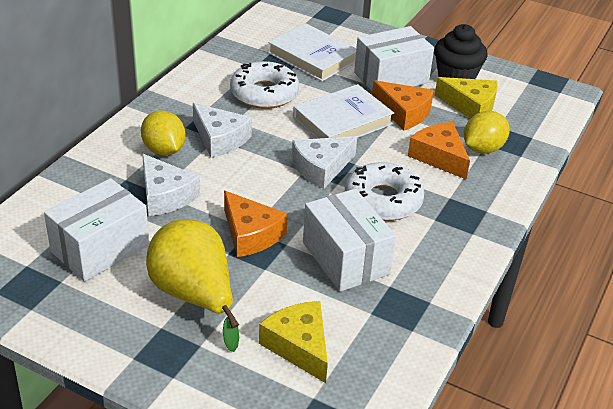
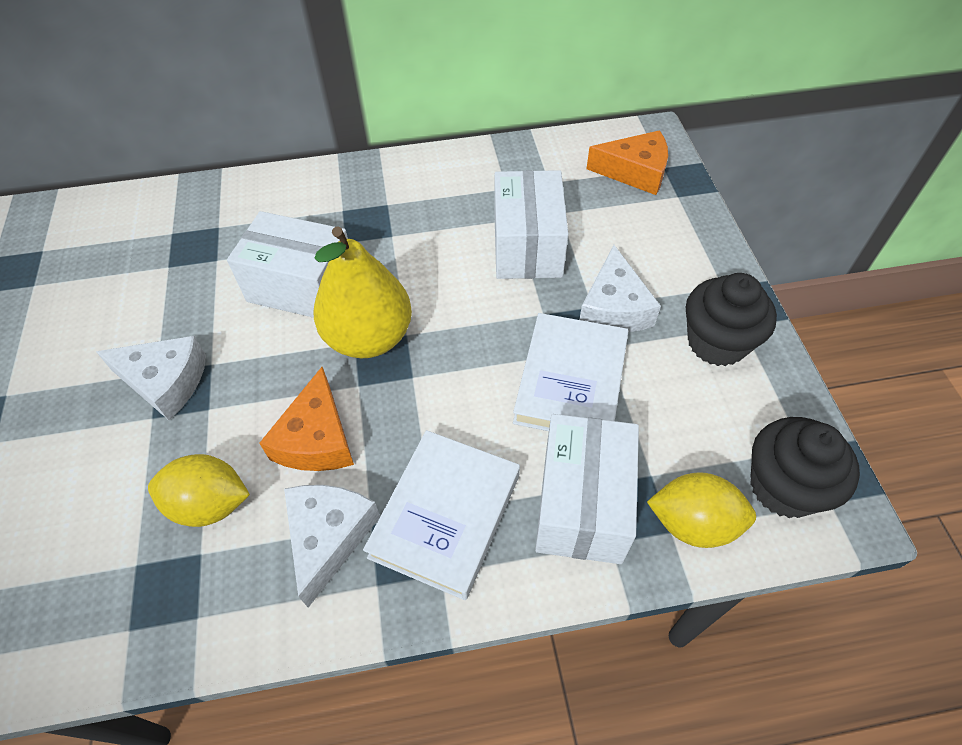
black cupcake: 1 -> 2
orange cheese: 3 -> 2
white donut: 2 -> 0
yellow cheese: 2 -> 0

